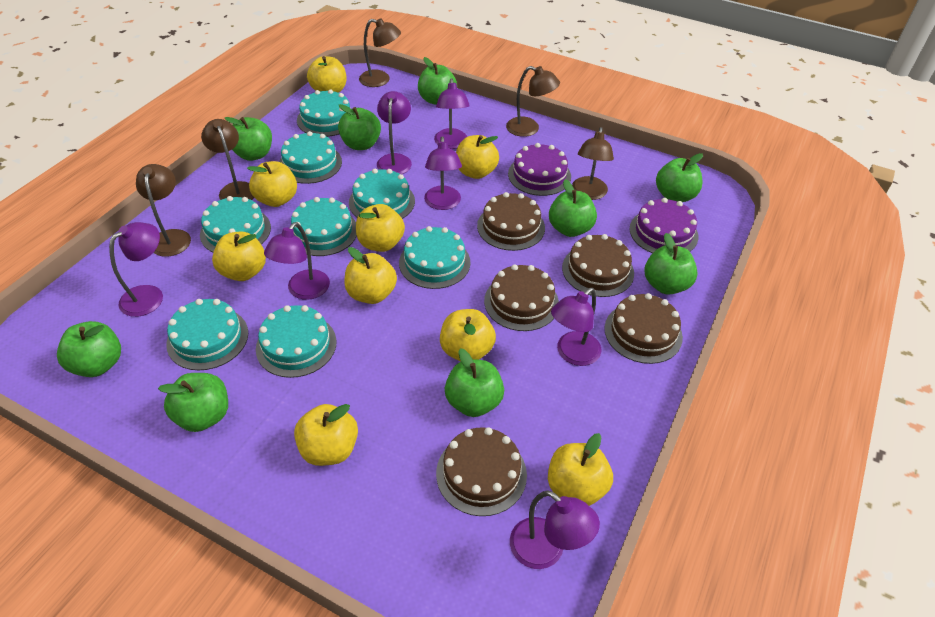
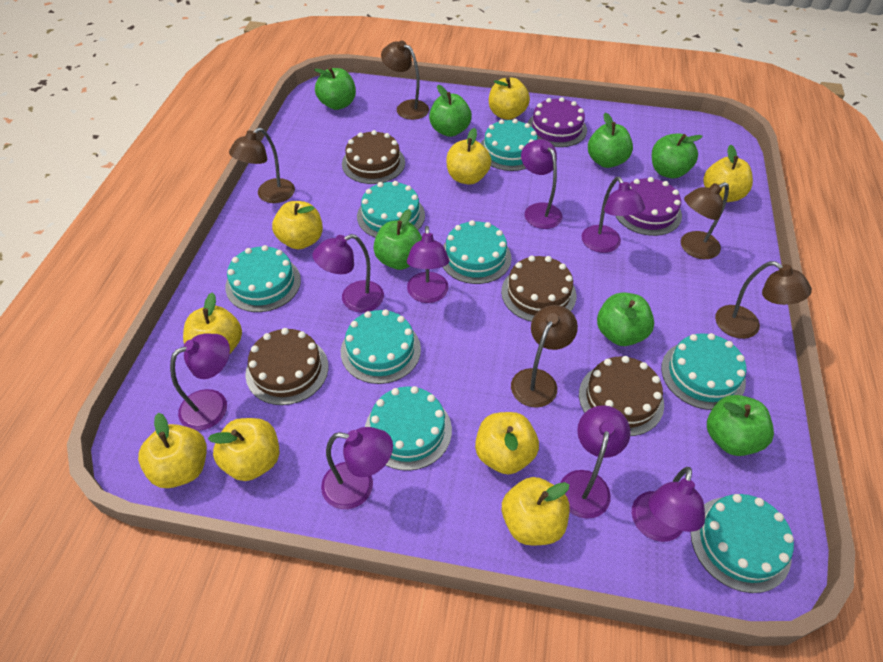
brown cake: 5 -> 4
green apple: 9 -> 7
purple lamp: 7 -> 8

